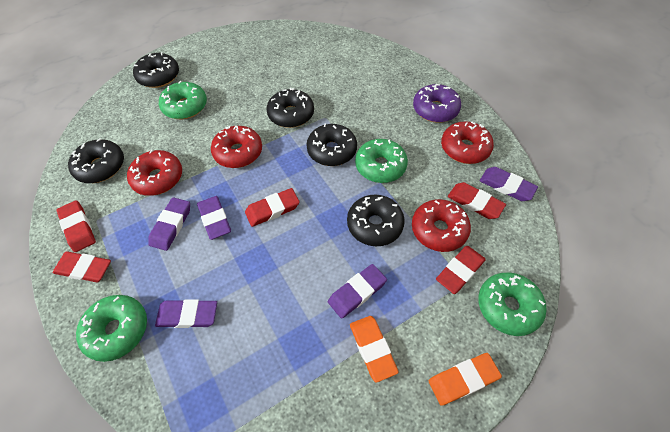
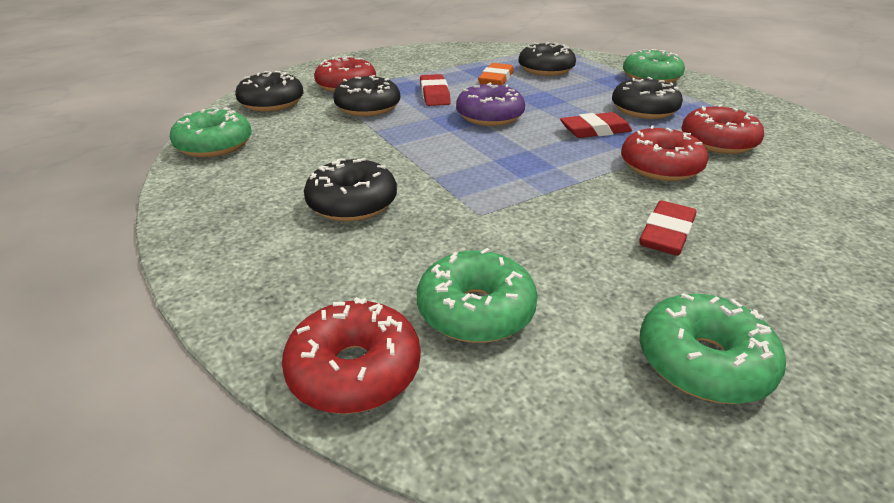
orange eraser: 2 -> 1
purple eraser: 5 -> 0
red eraser: 5 -> 3

